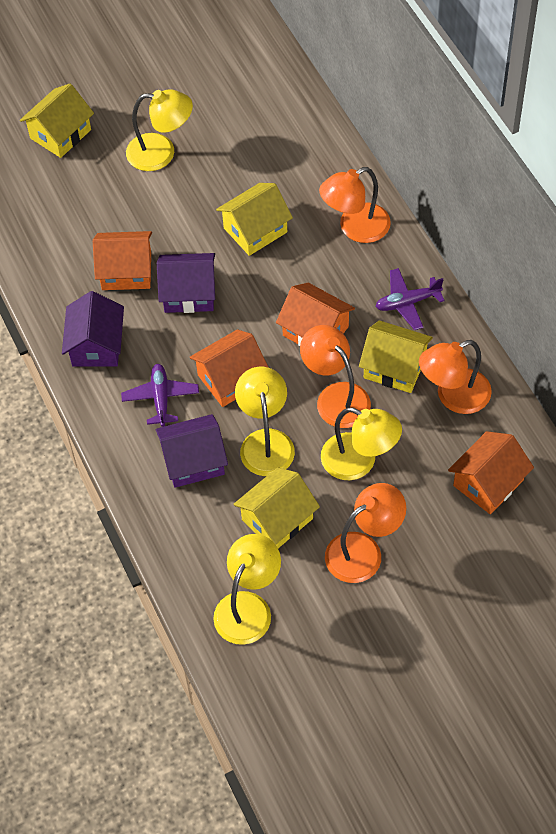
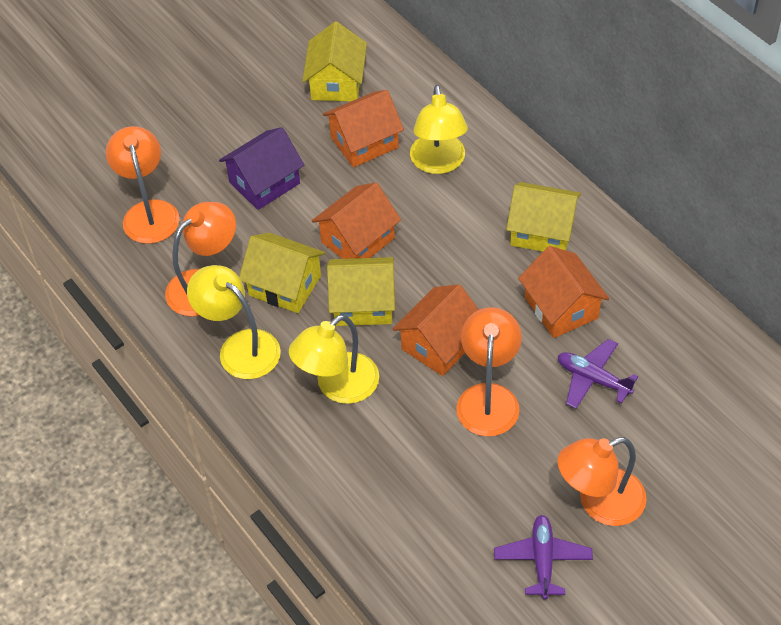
purple house: 3 -> 1
yellow lamp: 4 -> 3

